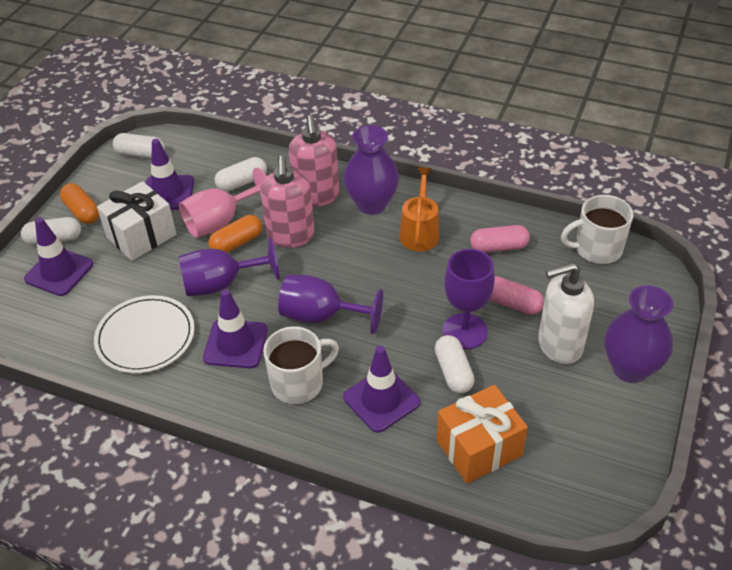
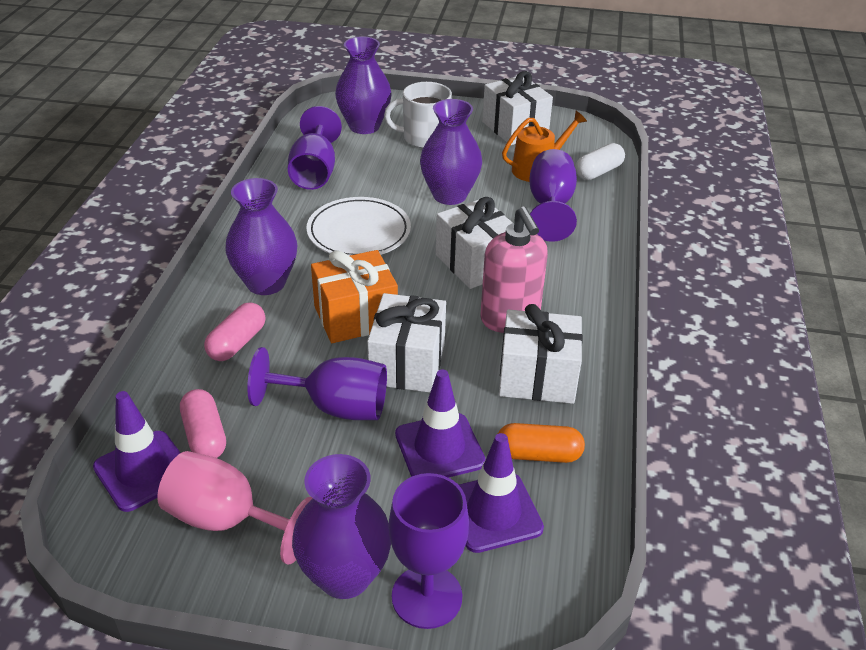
orange capsule: 2 -> 1
pink soap dispenser: 2 -> 1
purple goblet: 3 -> 4
purple traffic cone: 4 -> 3
purple vase: 2 -> 4
white capsule: 4 -> 1
white gift: 1 -> 4
white mug: 2 -> 1
white soap dispenser: 1 -> 0

